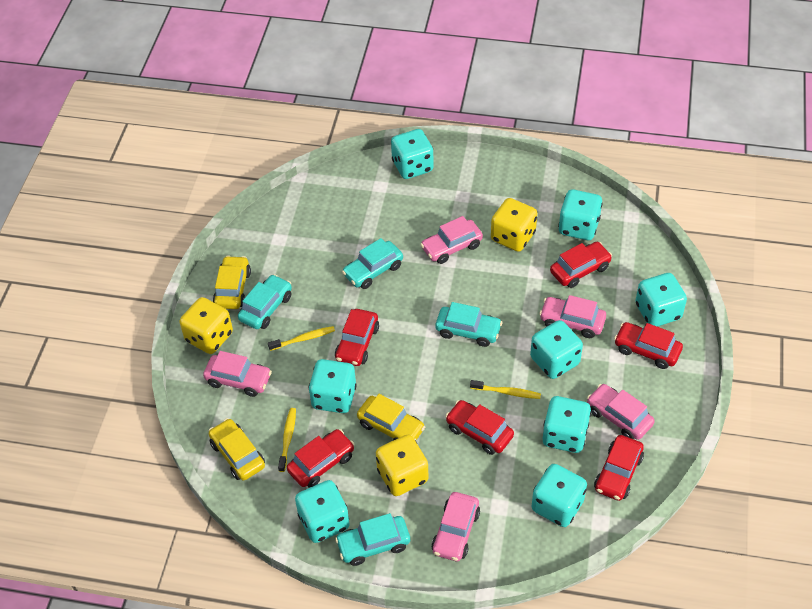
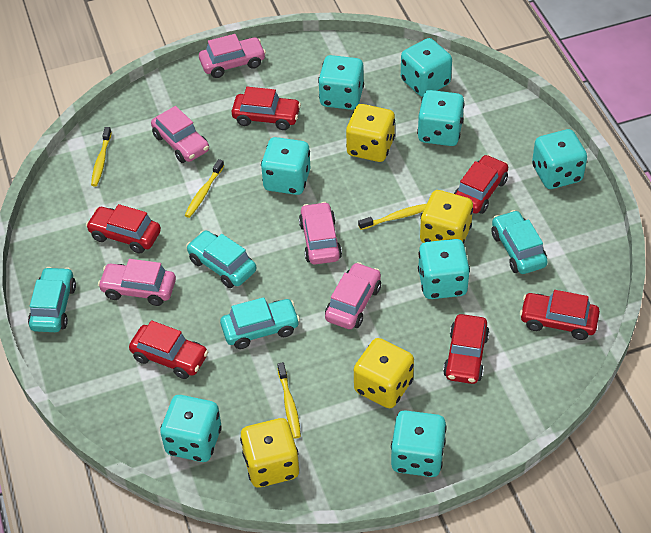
yellow car: 3 -> 0
yellow dice: 3 -> 4
yellow toothbrush: 3 -> 4

